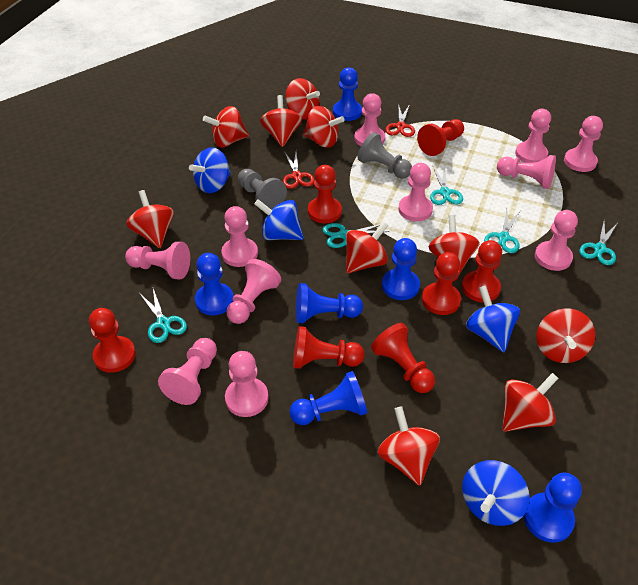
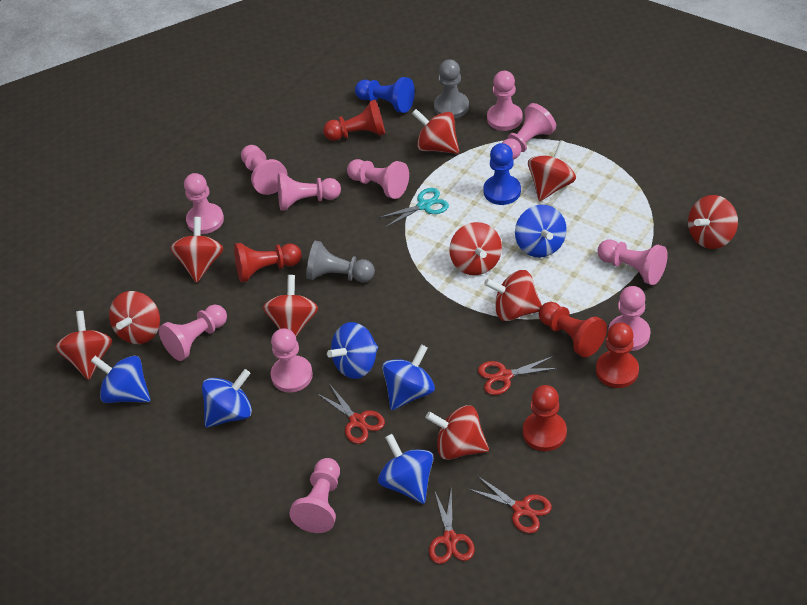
blue pawn: 6 -> 2
blue spinning top: 4 -> 6
red pawn: 7 -> 5
red scissors: 2 -> 4
turquoise scissors: 5 -> 1

